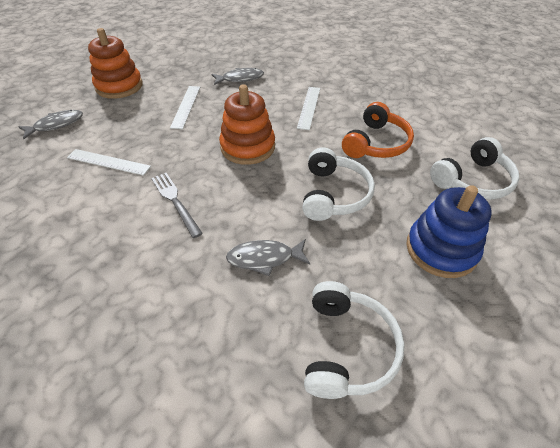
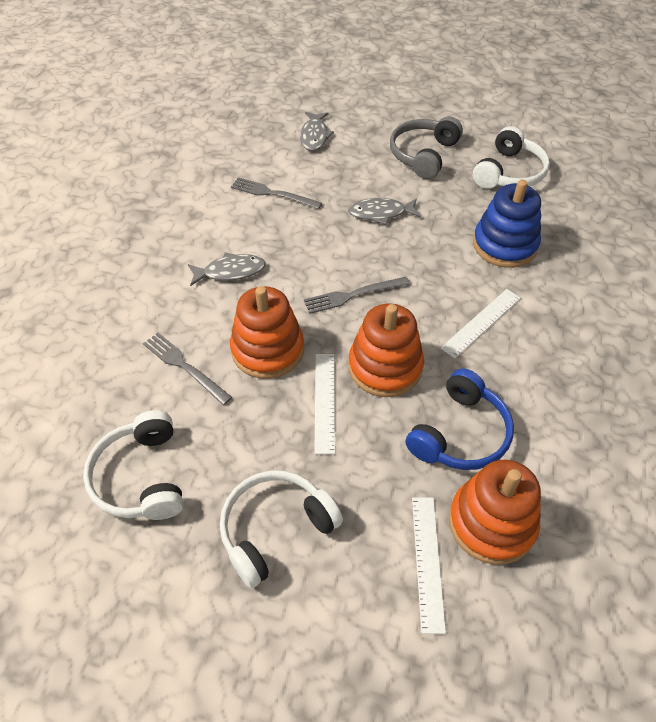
blue headphones: 0 -> 1
grey fork: 1 -> 3
grey headphones: 0 -> 1
orange headphones: 1 -> 0
orange stacking toy: 2 -> 3

